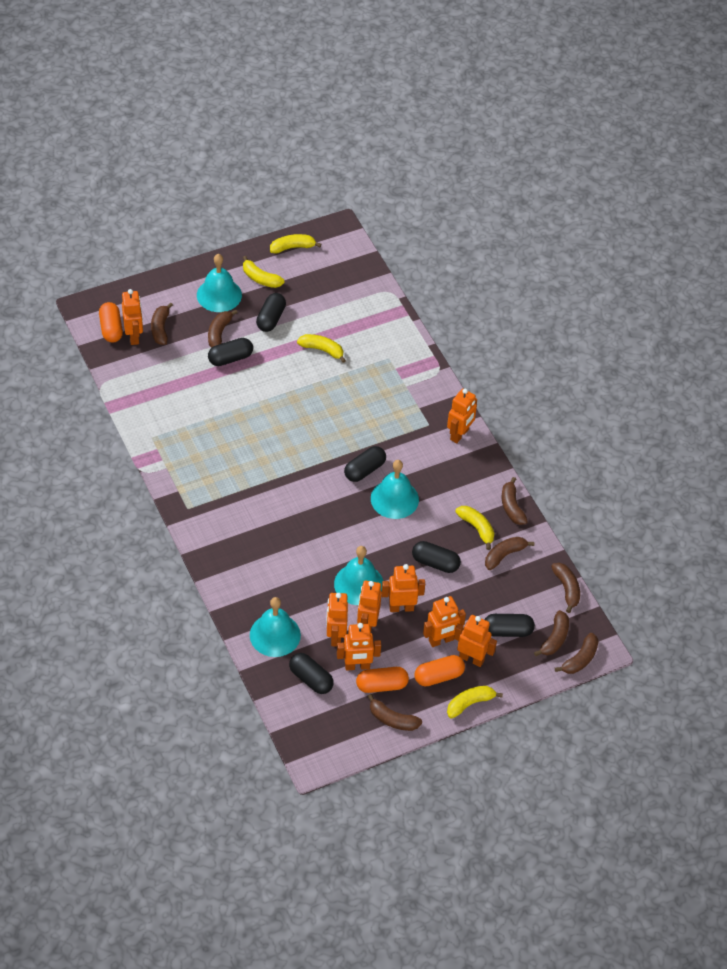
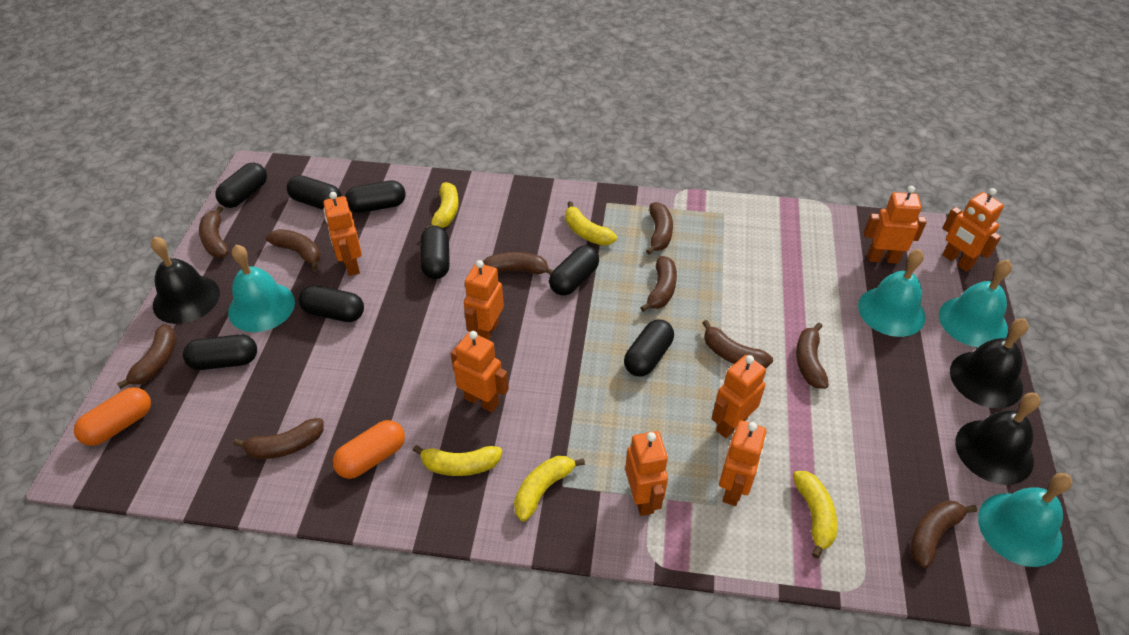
black bell: 0 -> 3
black capsule: 6 -> 8
brown banana: 8 -> 10
orange capsule: 3 -> 2

